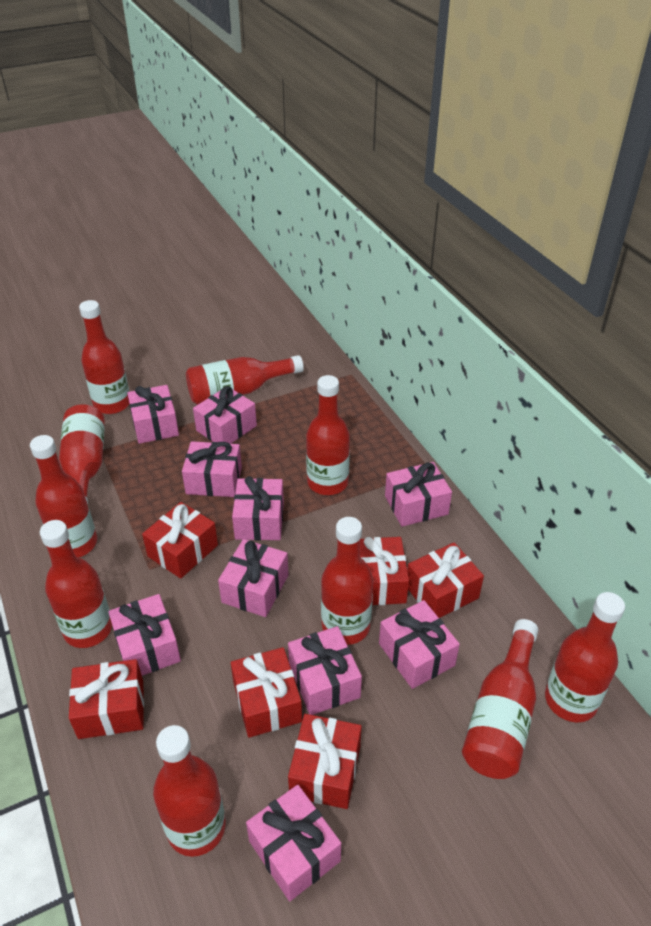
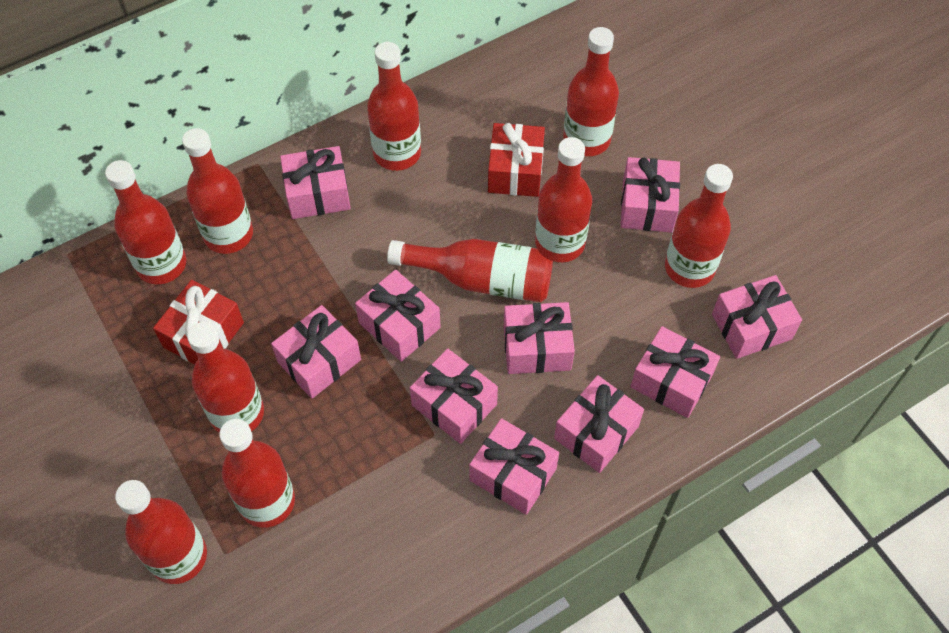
red gift: 6 -> 2

